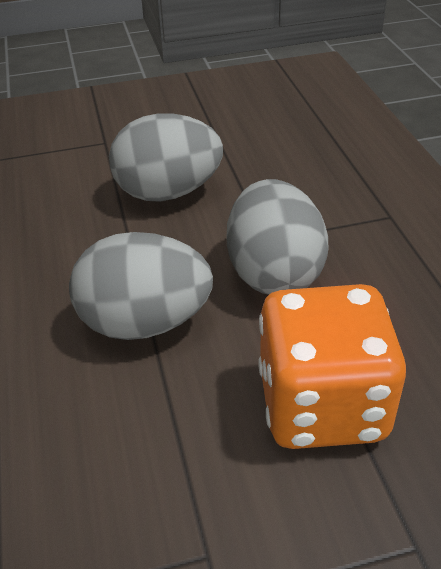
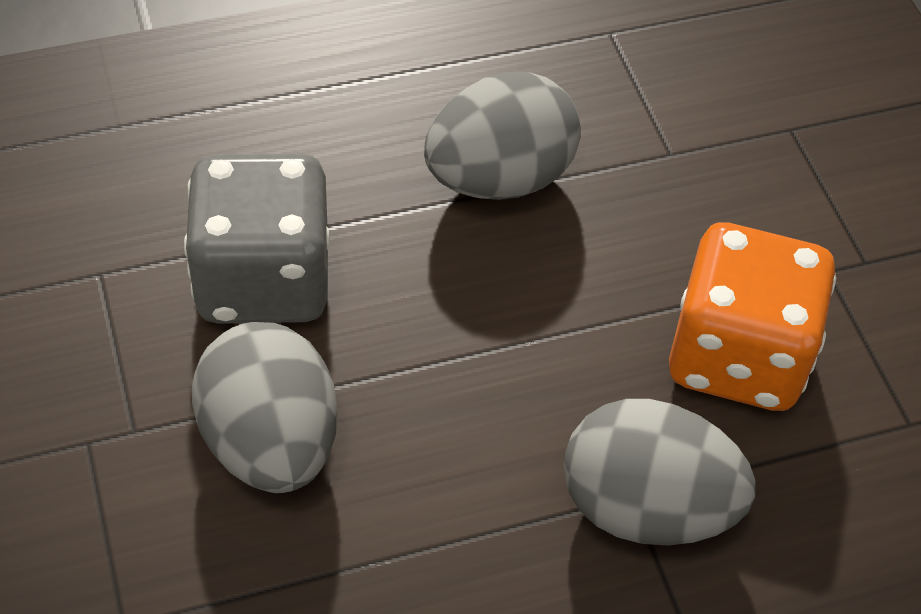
grey dice: 0 -> 1

